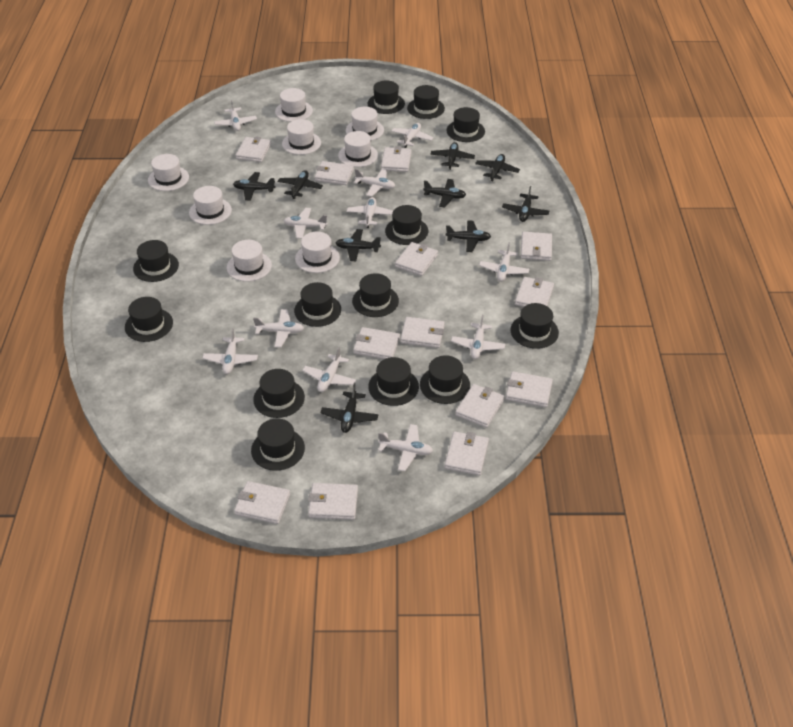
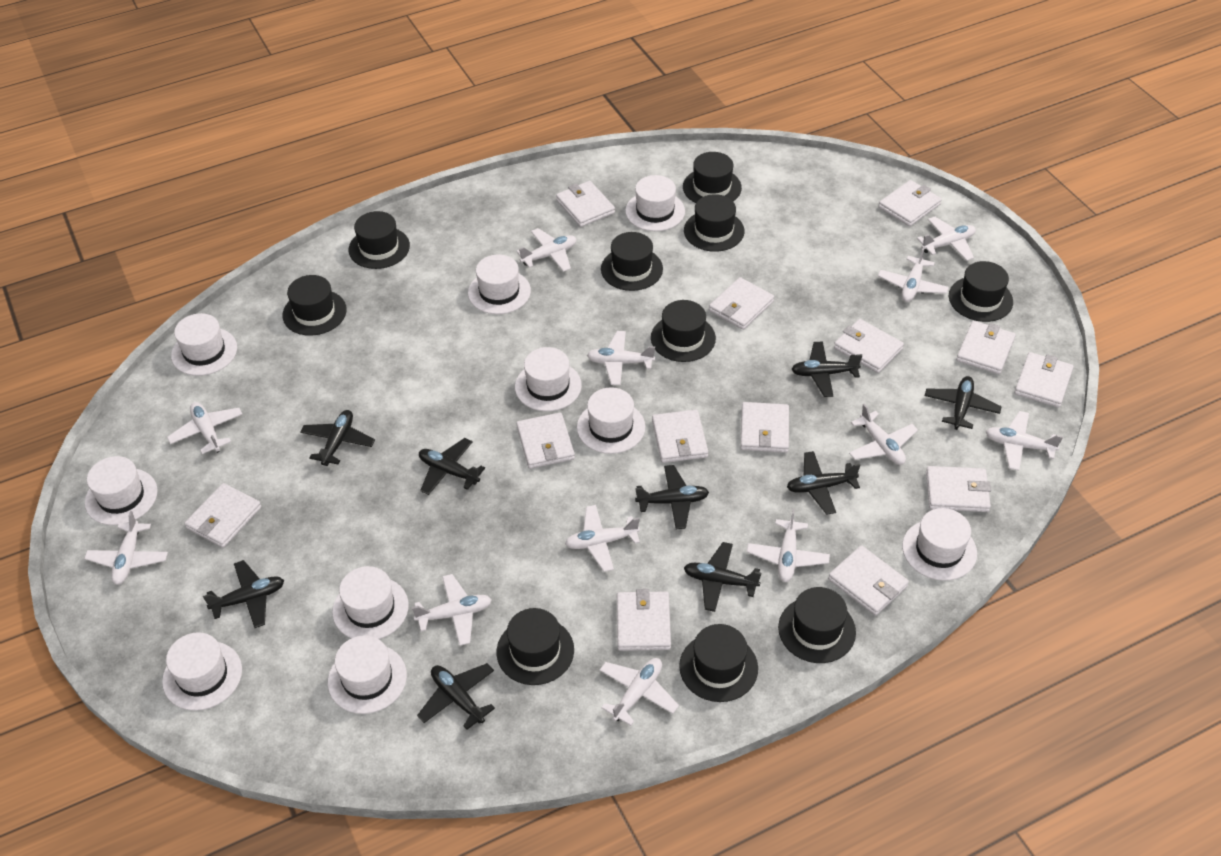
black hat: 13 -> 10
white hat: 8 -> 10
white plane: 11 -> 12

